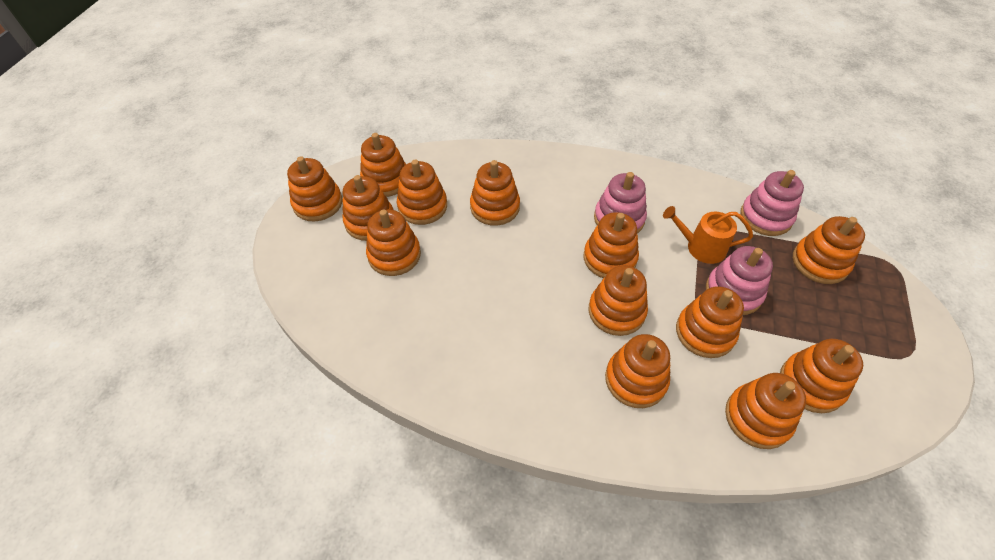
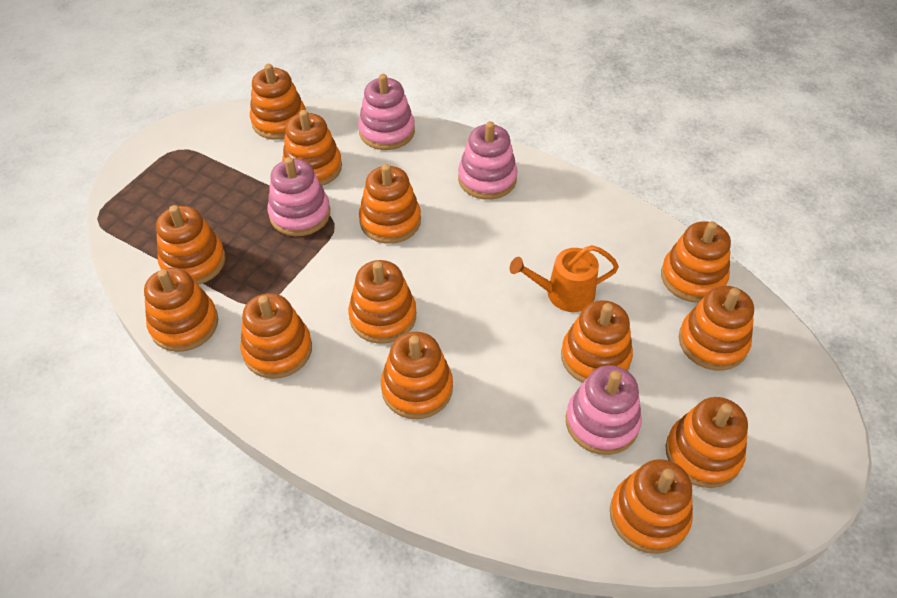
pink stacking toy: 3 -> 4

